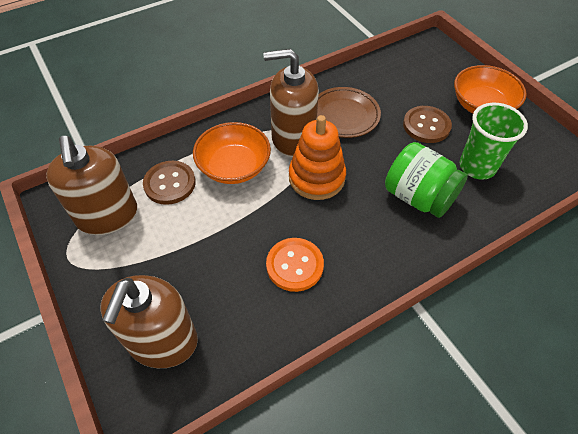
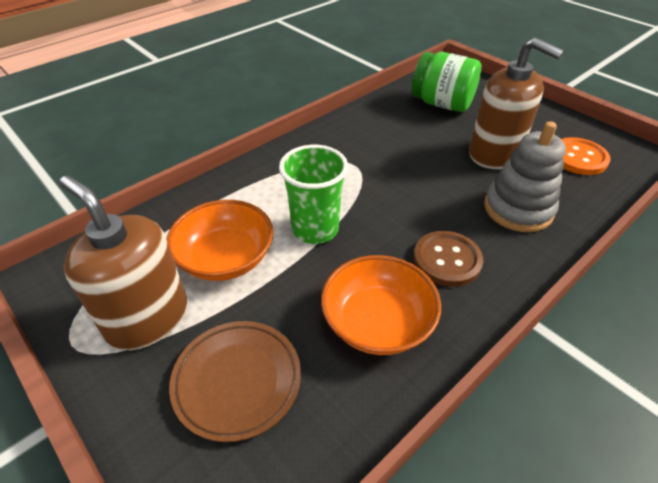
brown button: 2 -> 1
brown soap dispenser: 3 -> 2
grey stacking toy: 0 -> 1
orange stacking toy: 1 -> 0

